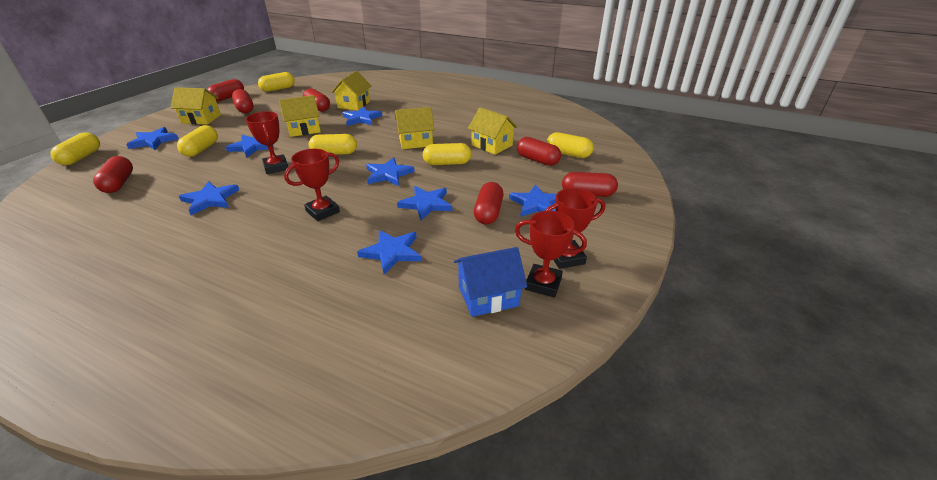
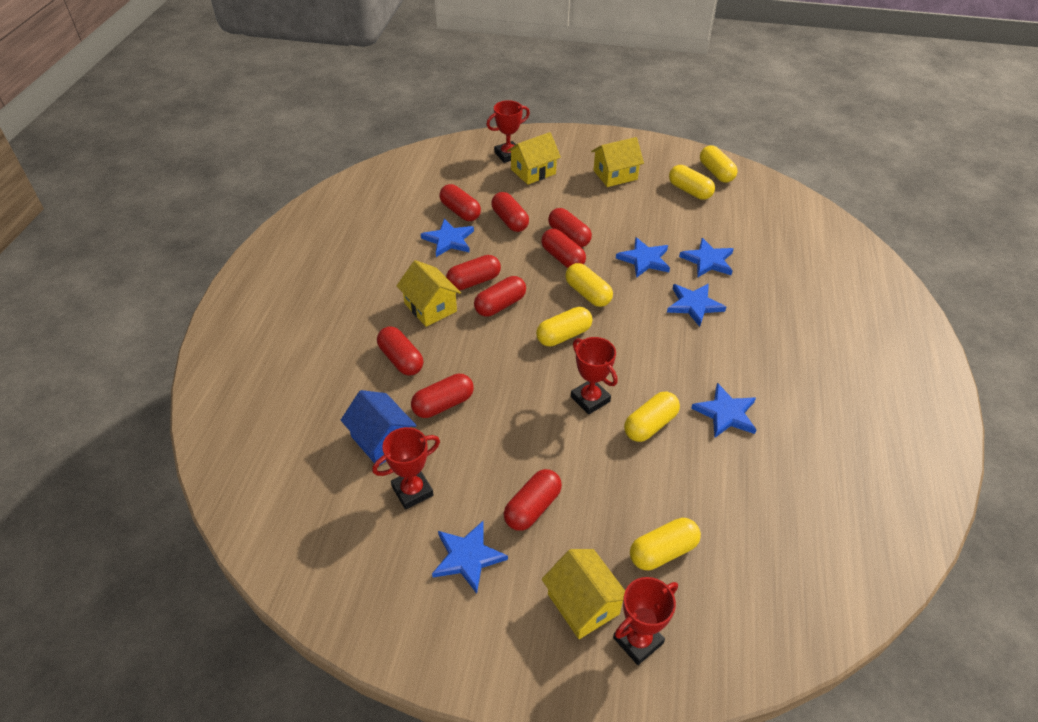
blue star: 8 -> 6
red capsule: 7 -> 9
yellow house: 5 -> 4

